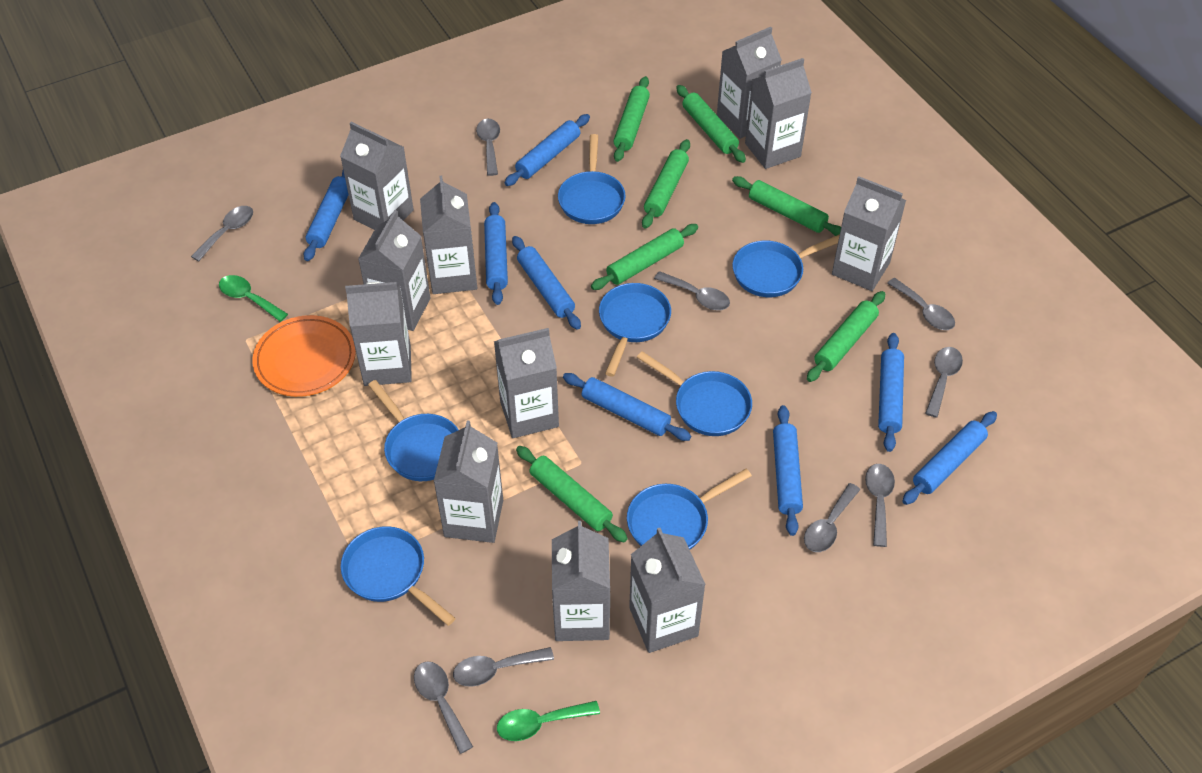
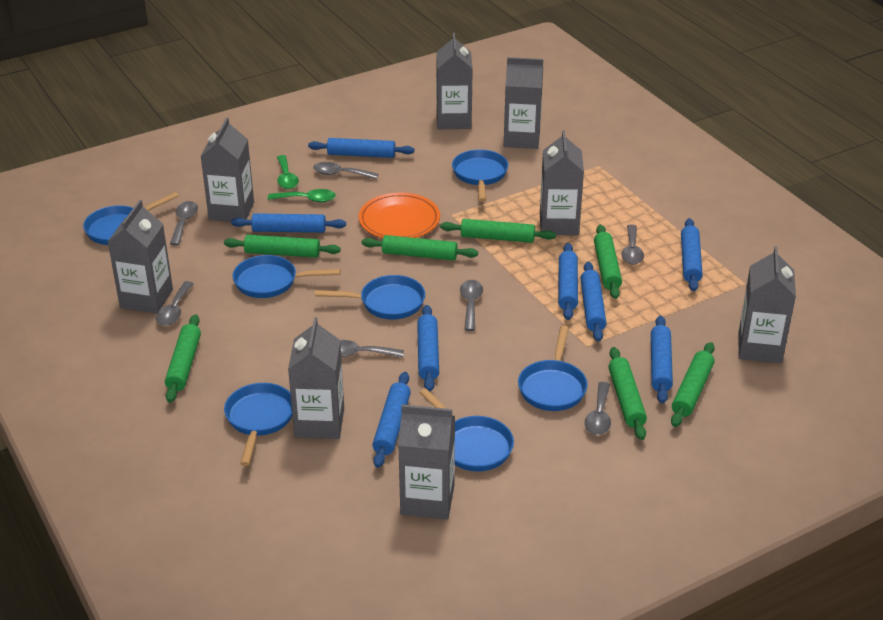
grey carton: 11 -> 8
grey spoon: 9 -> 7

